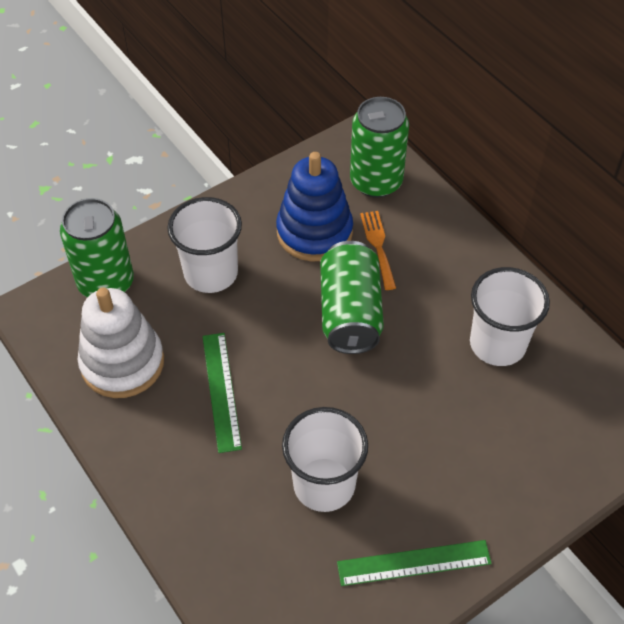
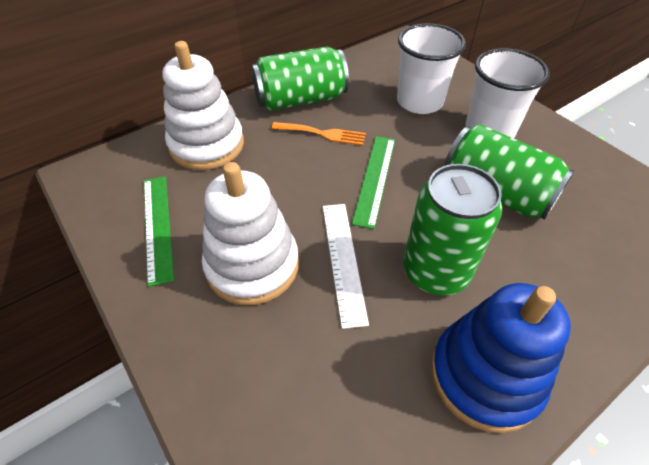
white cup: 3 -> 2
white ruler: 0 -> 1
white stacking toy: 1 -> 2

